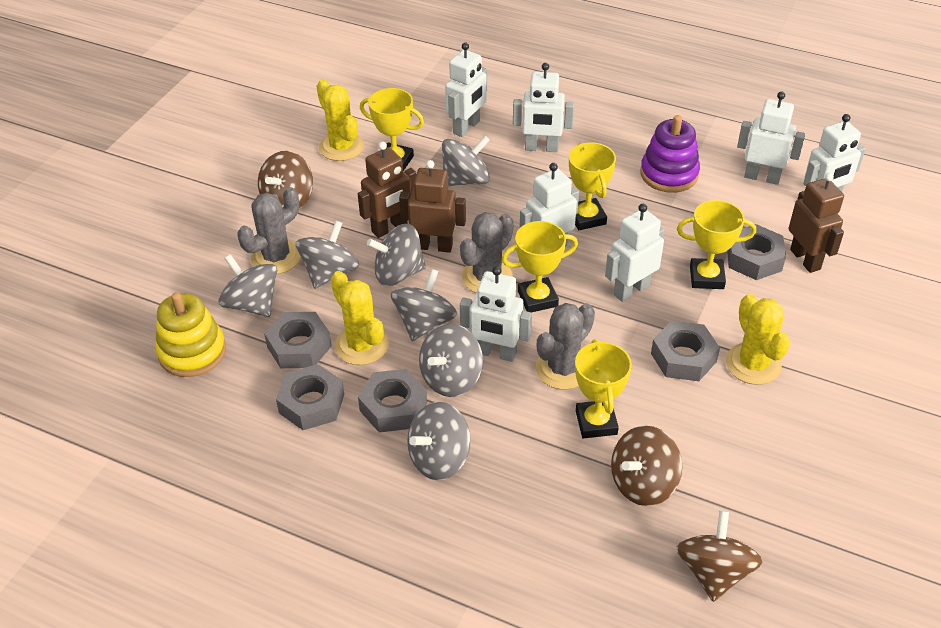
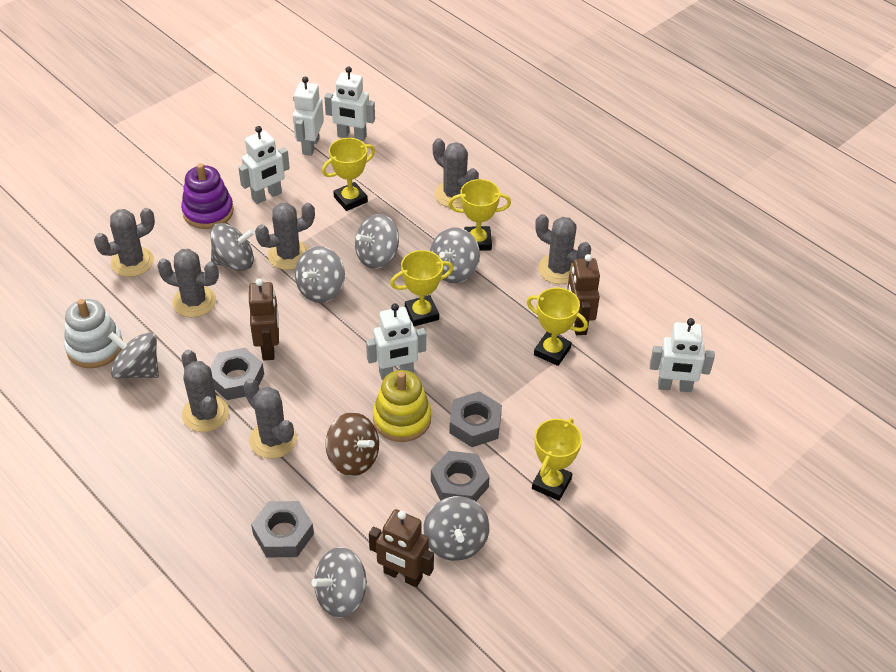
brown spinning top: 3 -> 1
grey cactus: 3 -> 7
grey nut: 5 -> 4
white robot: 7 -> 5
white stacking toy: 0 -> 1
yellow cactus: 3 -> 0

